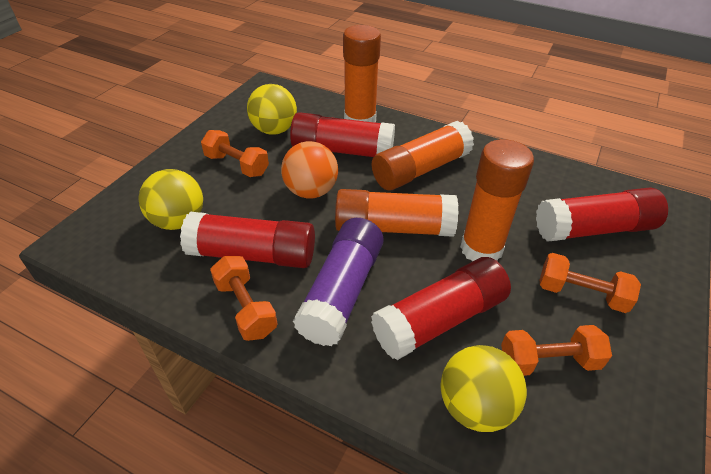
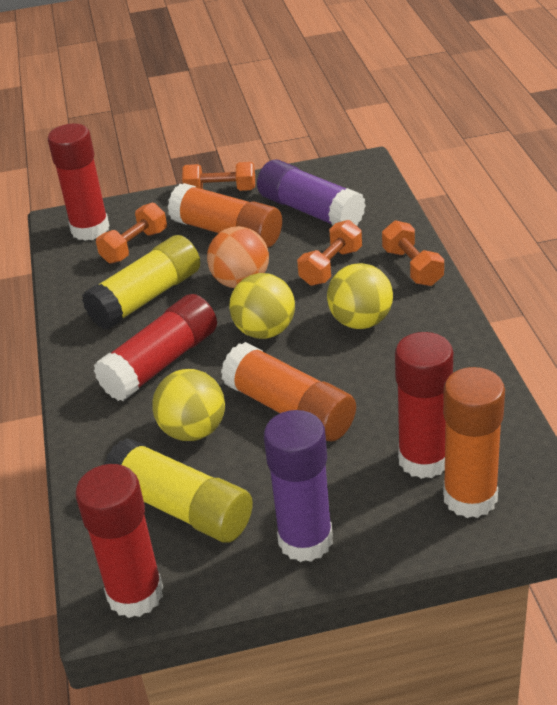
orange glue stick: 4 -> 3
purple glue stick: 1 -> 2
yellow glue stick: 0 -> 2

